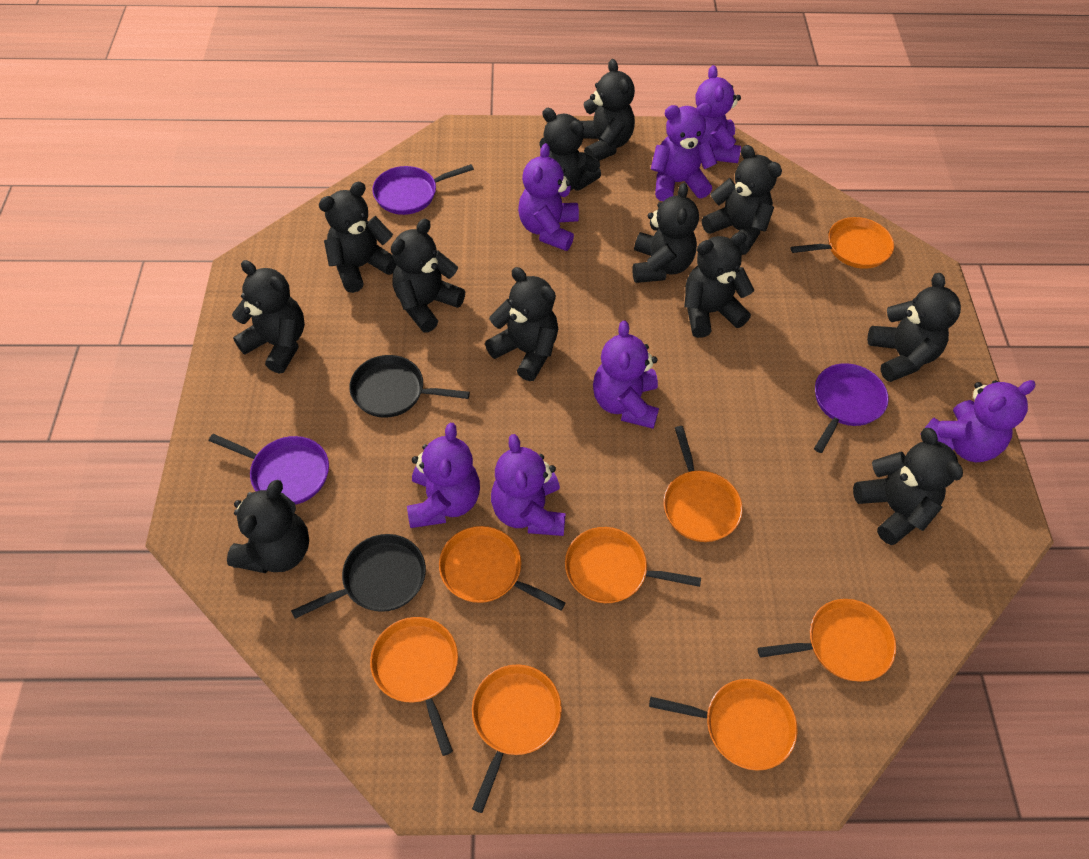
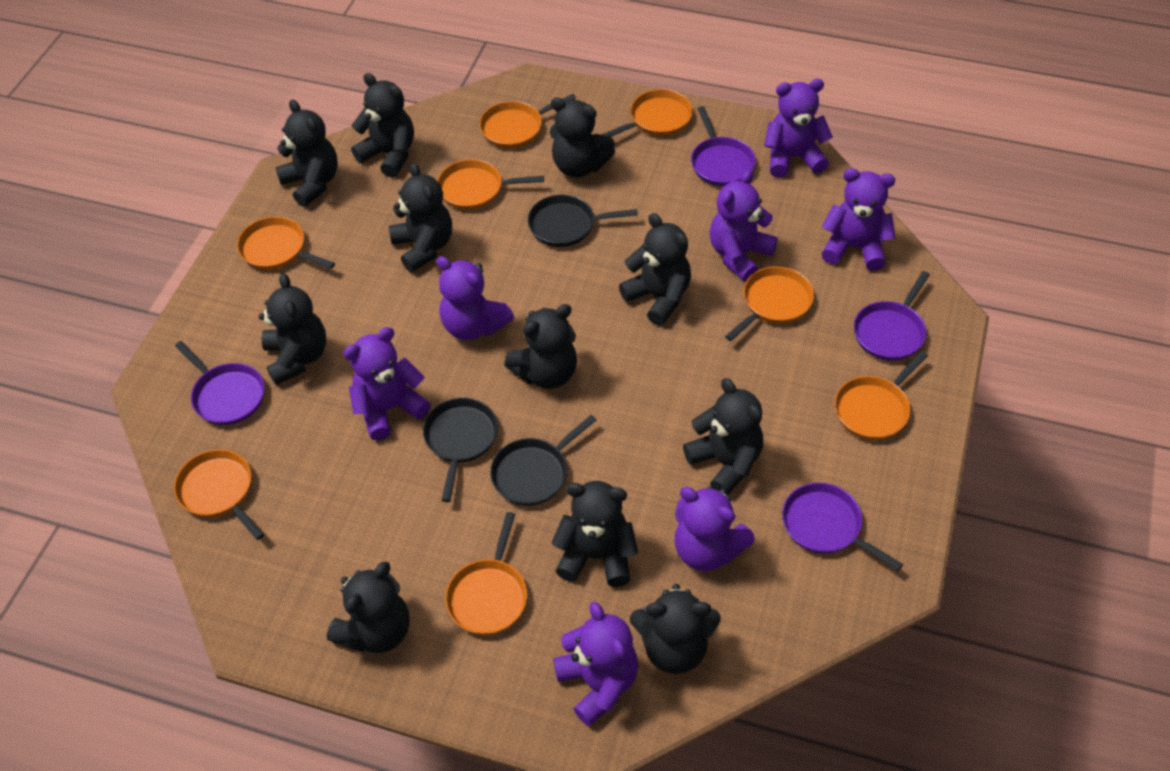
black pan: 2 -> 3
black teddy bear: 12 -> 11
purple pan: 3 -> 4

